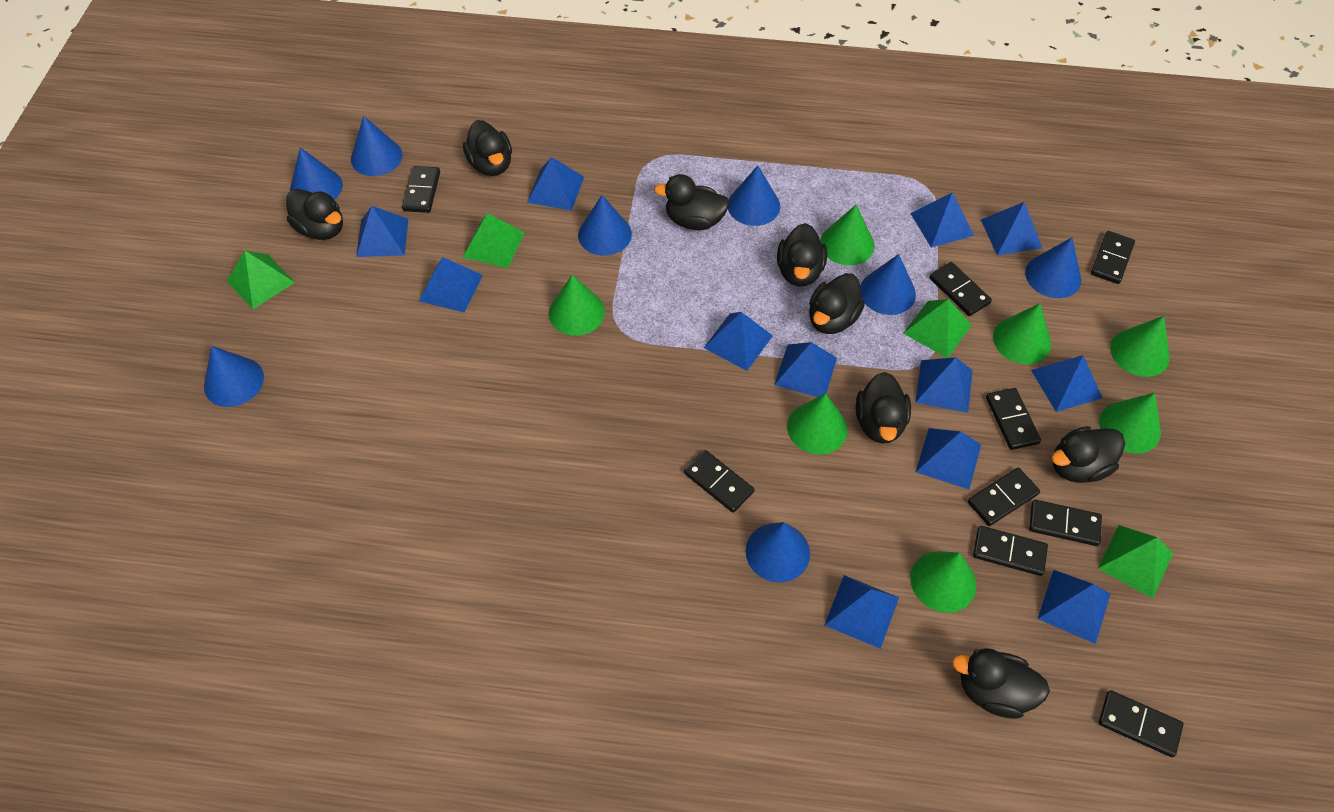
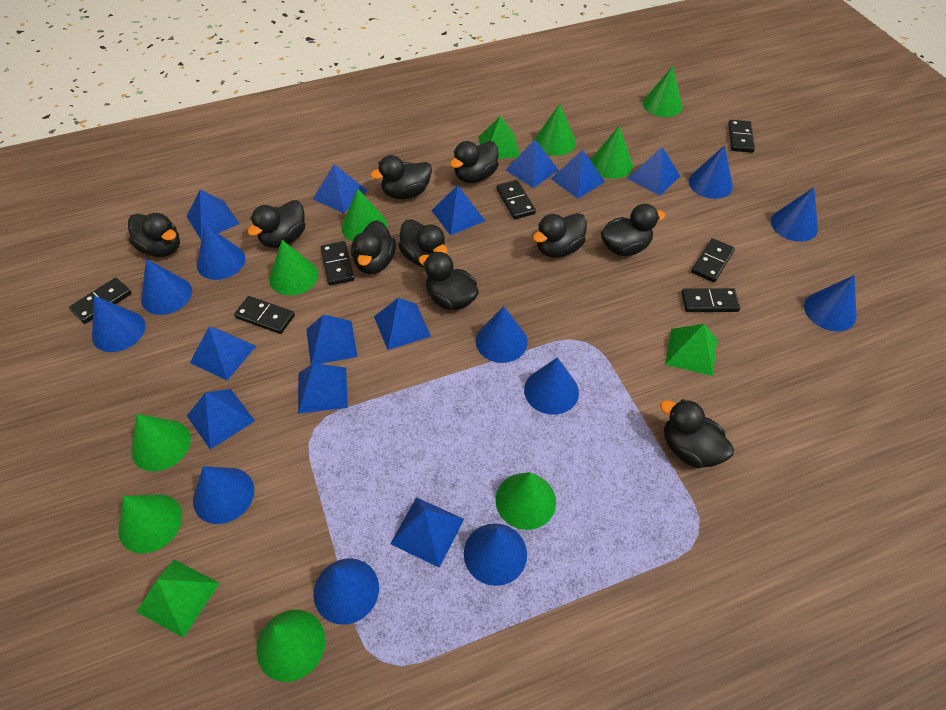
black domino: 9 -> 7
black duck: 8 -> 10
blue cone: 8 -> 11
green cone: 7 -> 9
green pyramid: 4 -> 3

